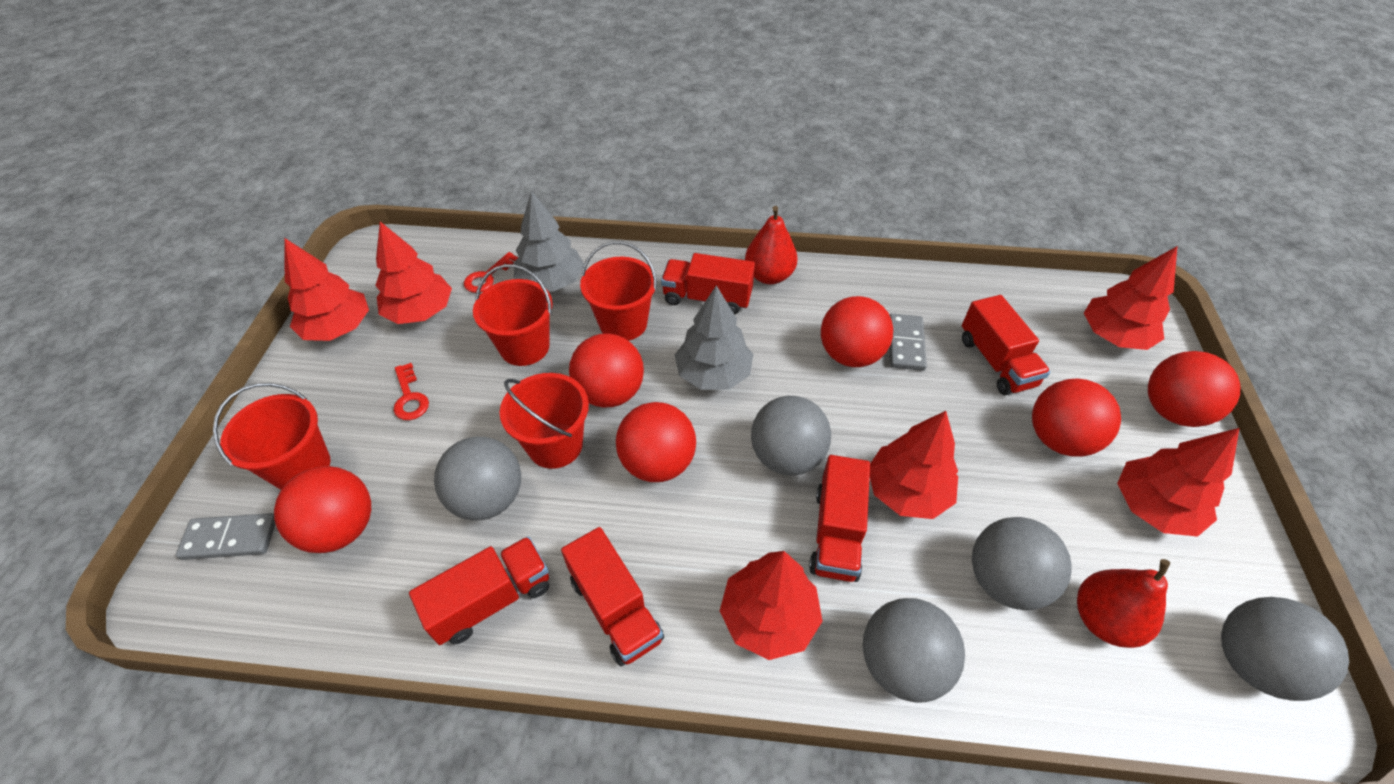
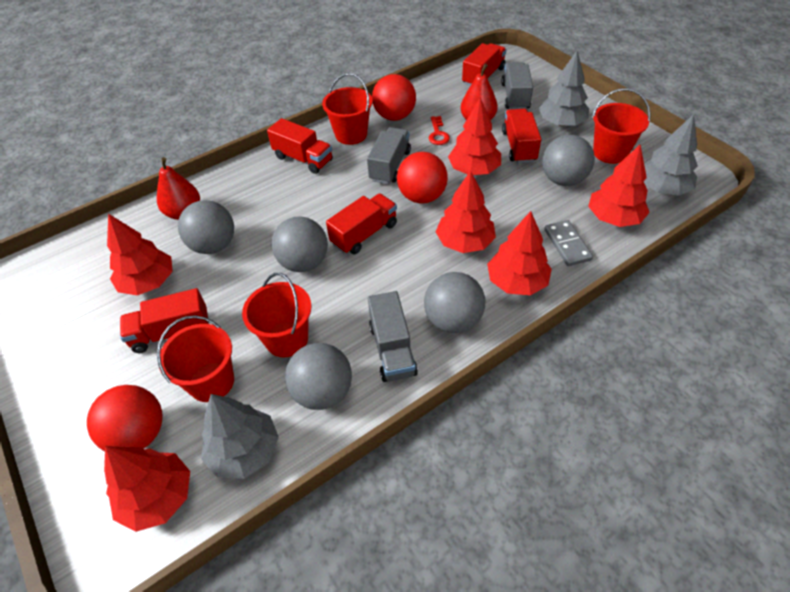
grey domino: 2 -> 1
grey tree: 2 -> 3
grey truck: 0 -> 3
red ball: 6 -> 3
red key: 2 -> 1

